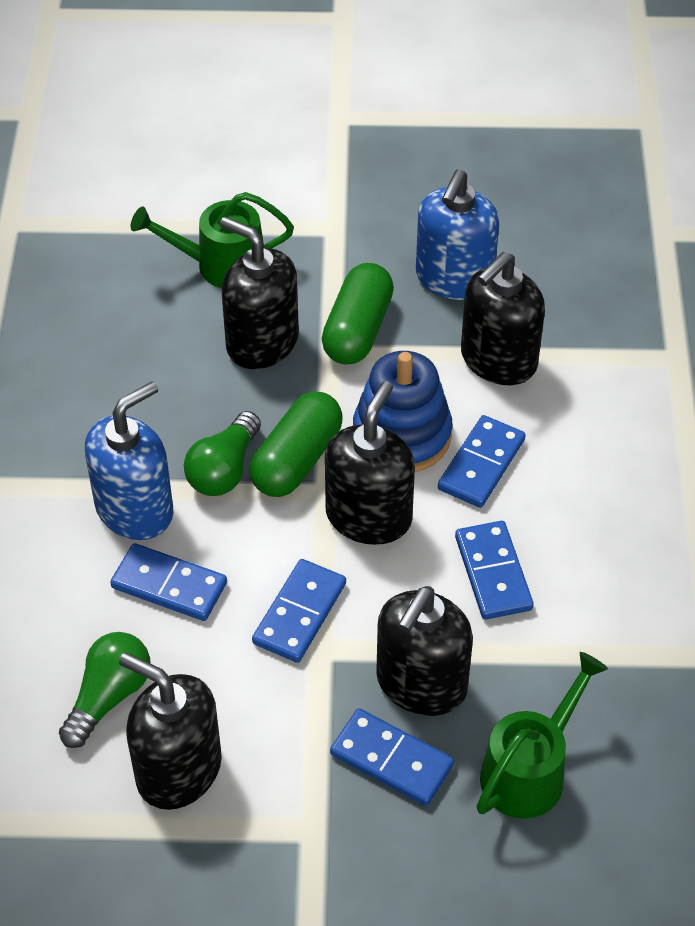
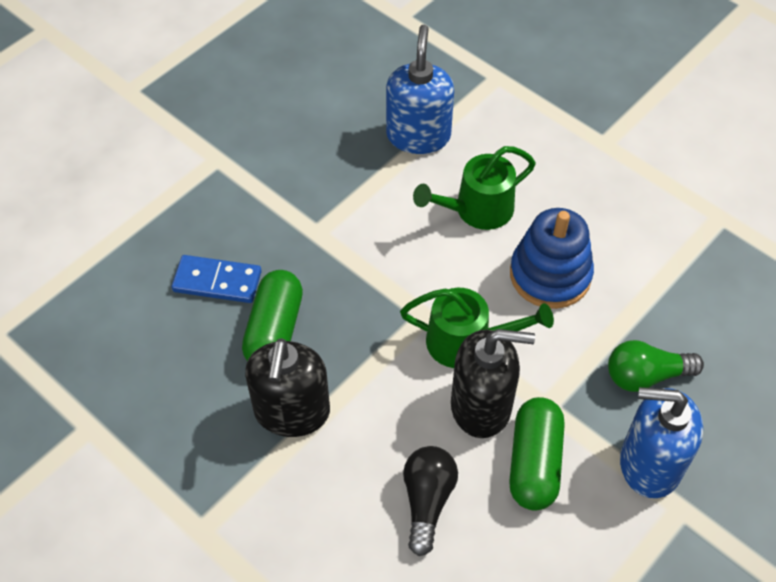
black light bulb: 0 -> 1
black soap dispenser: 5 -> 2
blue domino: 5 -> 1
green light bulb: 2 -> 1

